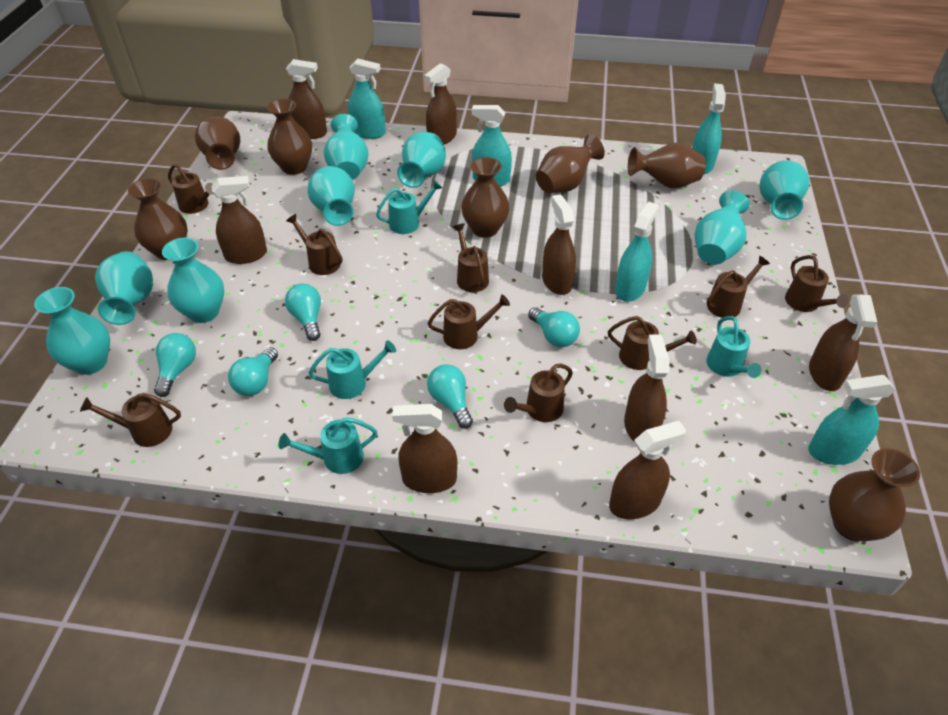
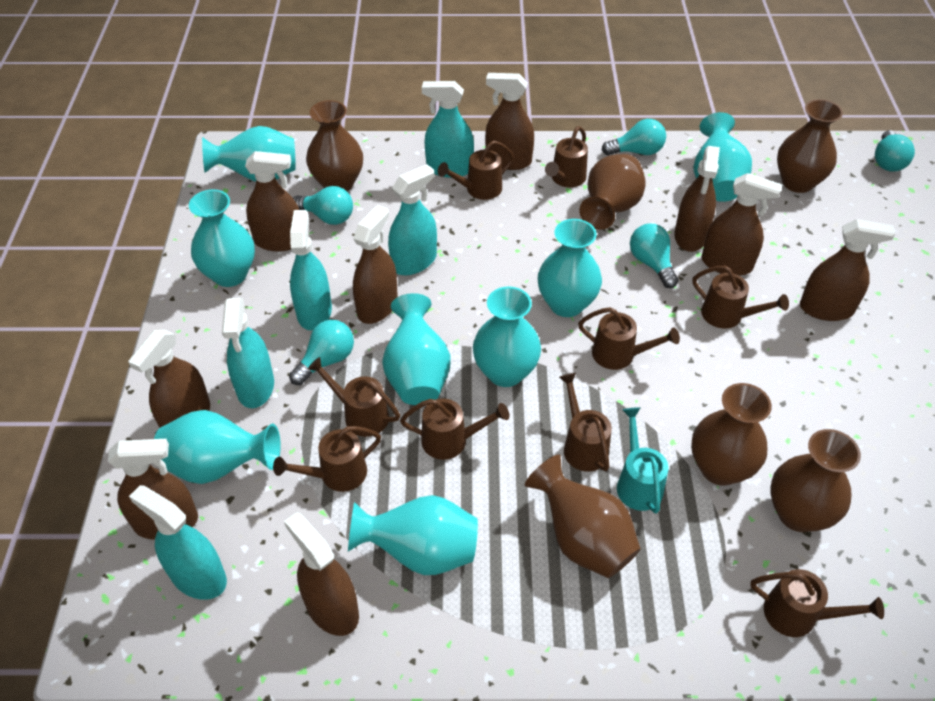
brown spray bottle: 8 -> 9
brown vase: 7 -> 6
turquoise watering can: 4 -> 1

